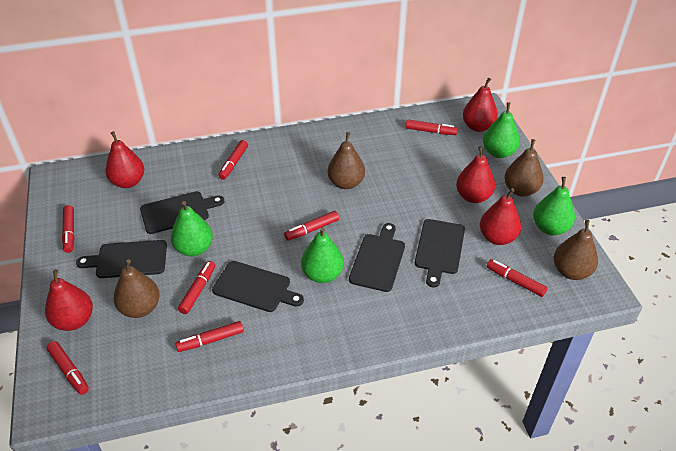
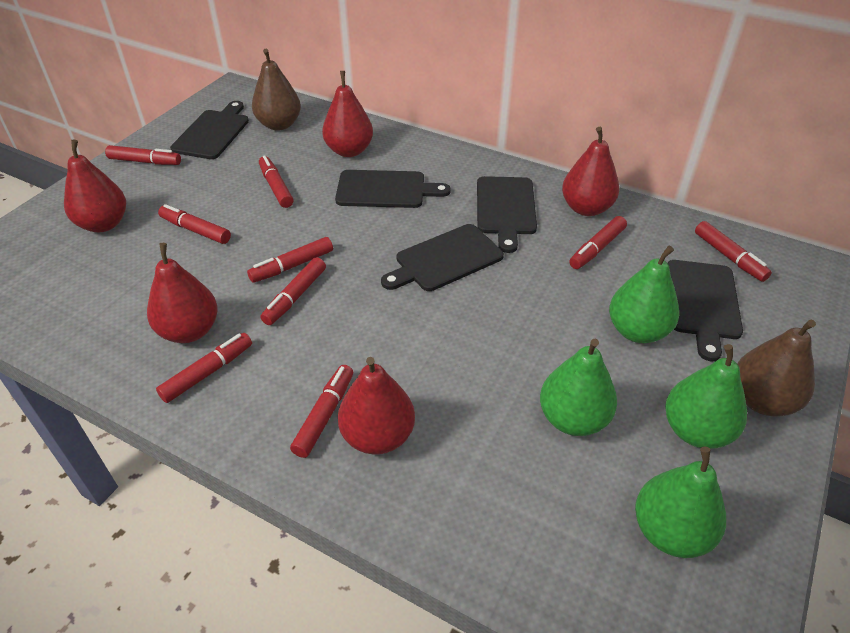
brown pear: 4 -> 2
red marker: 8 -> 9

